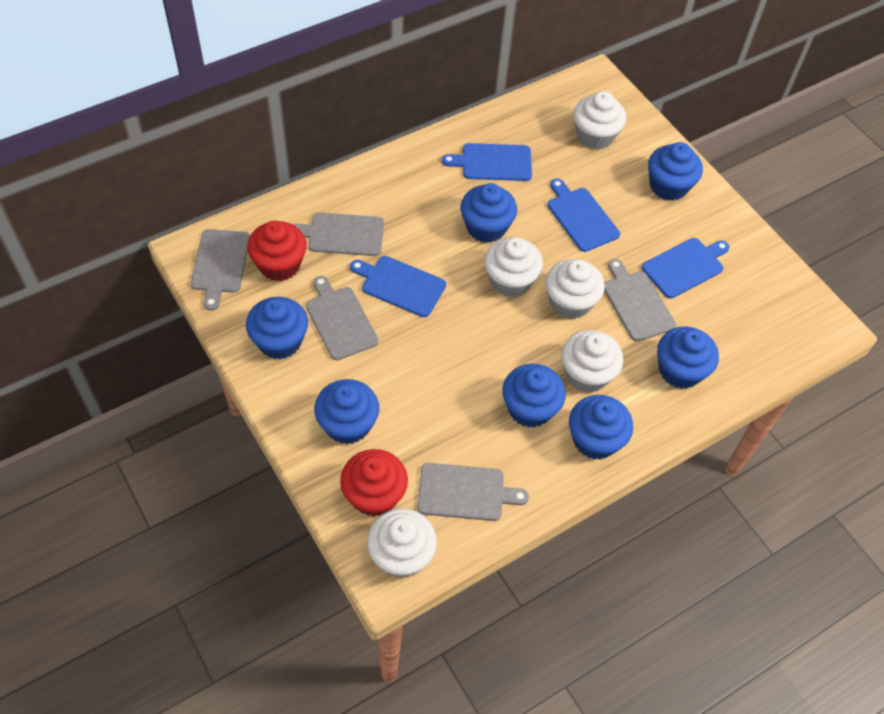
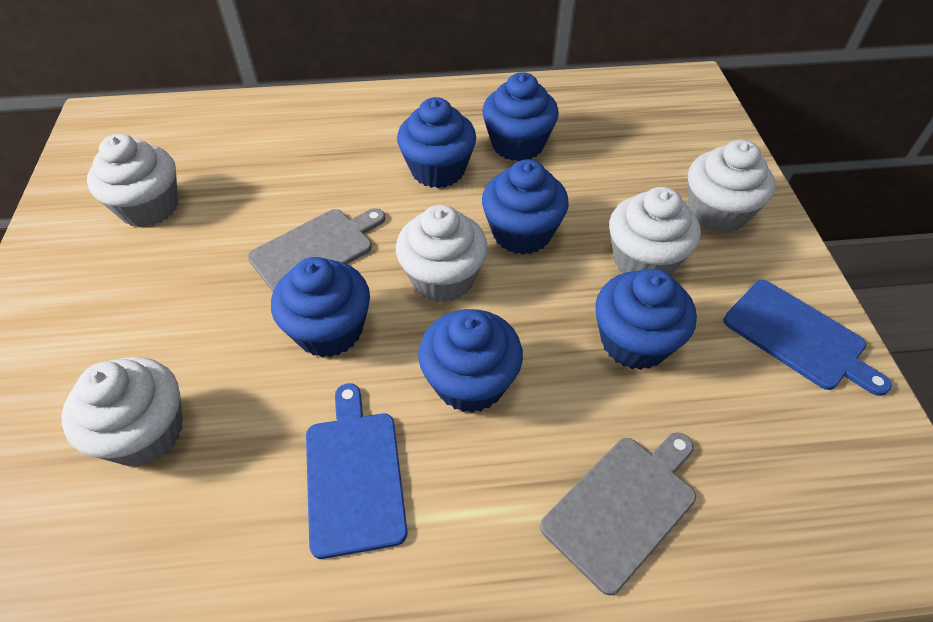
blue cupcake: 7 -> 6
blue cutting board: 4 -> 2
grey cutting board: 5 -> 2
red cupcake: 2 -> 0

